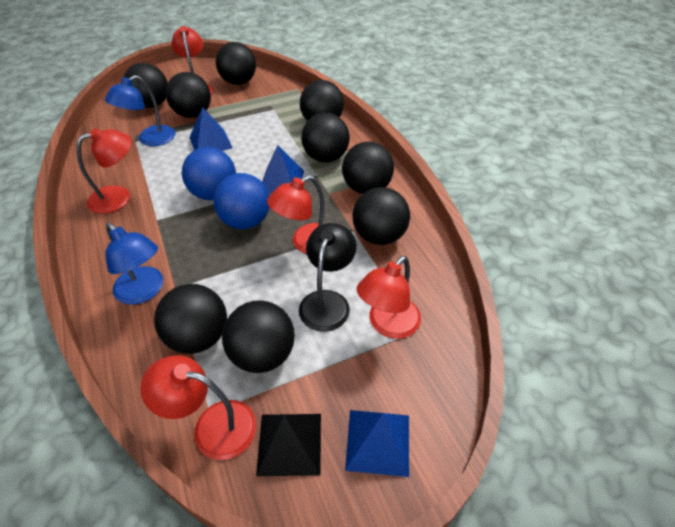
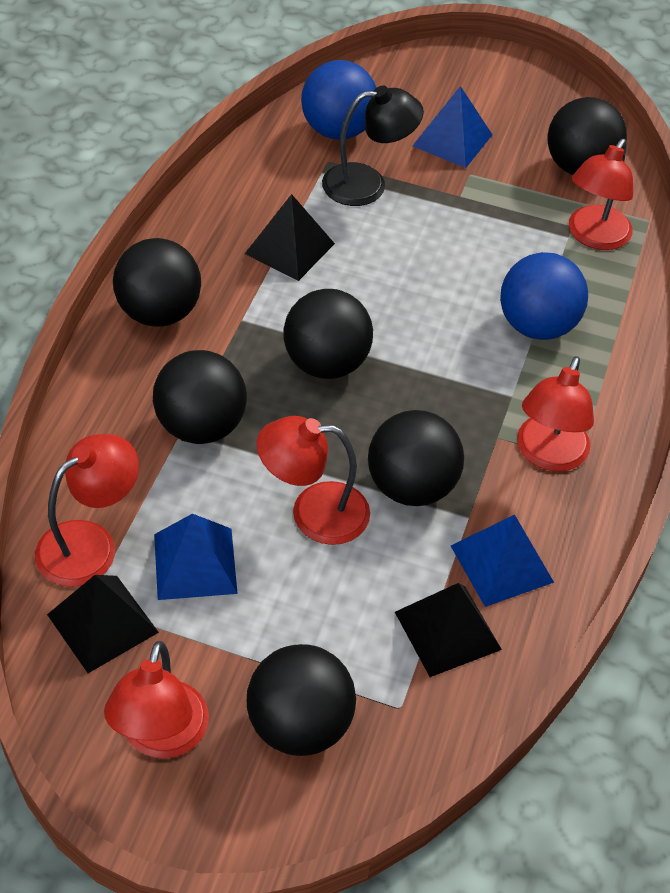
black ball: 9 -> 6
black pyramid: 1 -> 3
blue lamp: 2 -> 0

